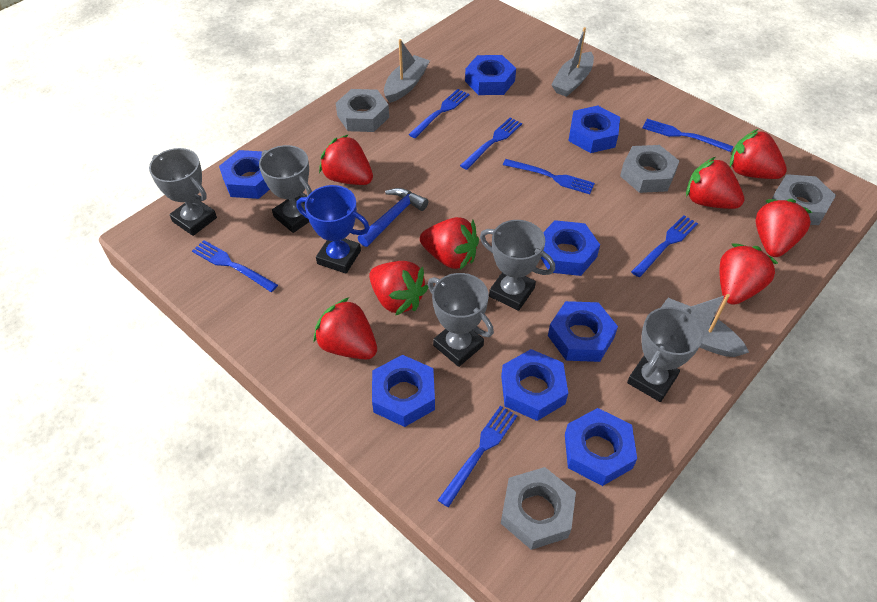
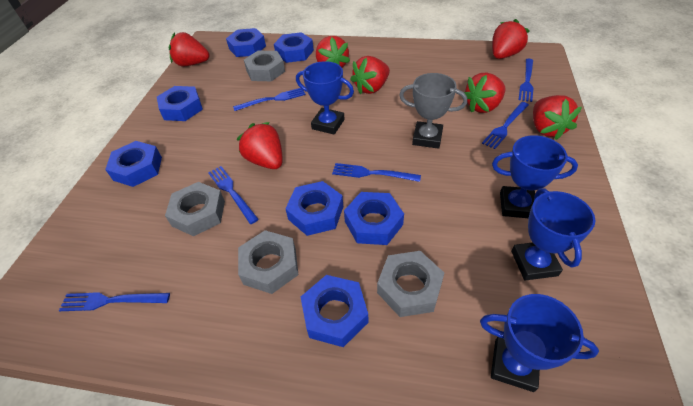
blue fork: 7 -> 6
blue hammer: 1 -> 0
blue nut: 8 -> 7
blue trophy: 1 -> 4
grey boat: 3 -> 0
grey trophy: 5 -> 1
red strawberry: 8 -> 7

